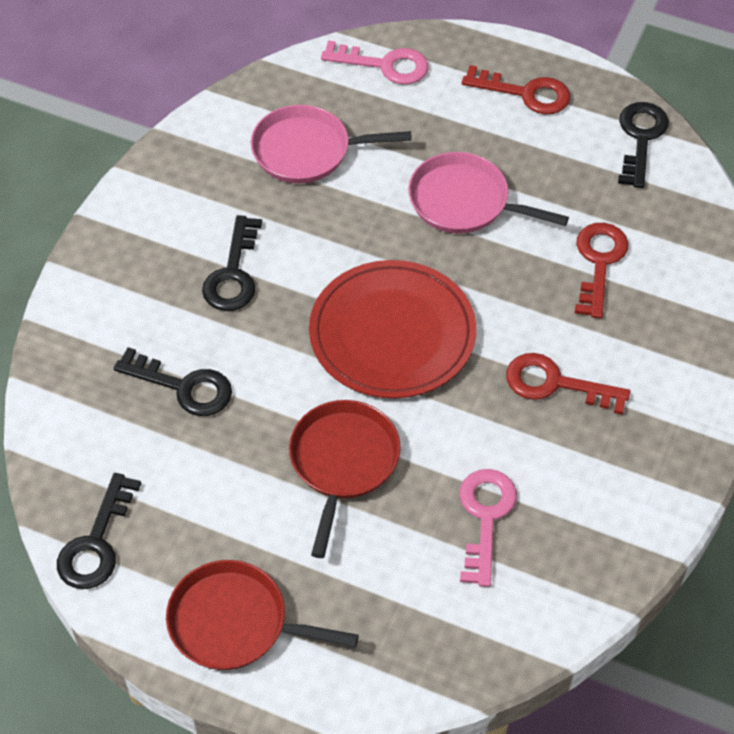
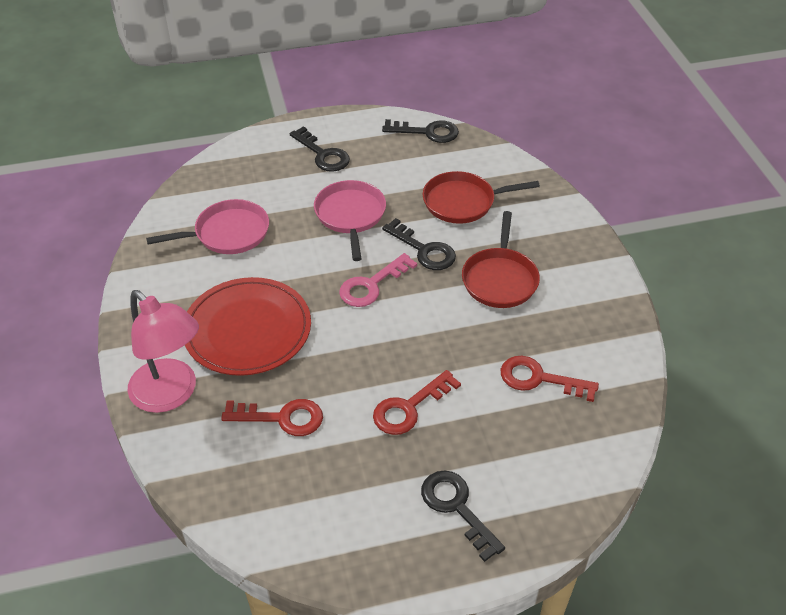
pink key: 2 -> 1
pink lamp: 0 -> 1

